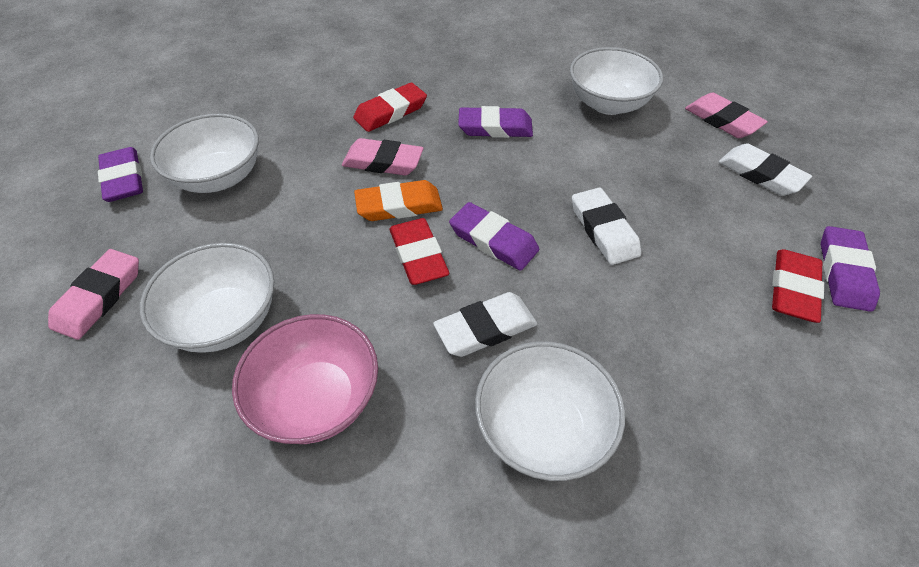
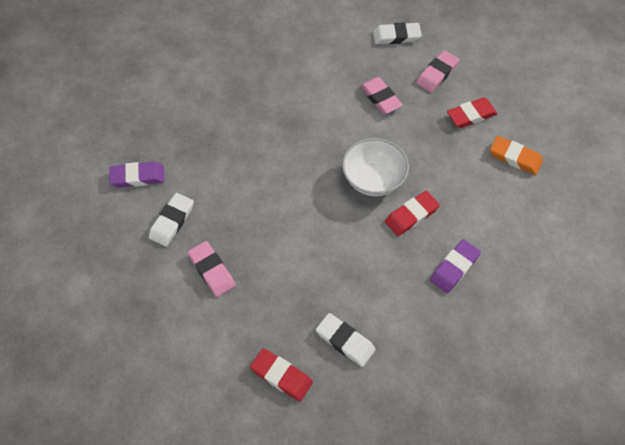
pink bowl: 1 -> 0
purple eraser: 4 -> 2
white bowl: 4 -> 1

